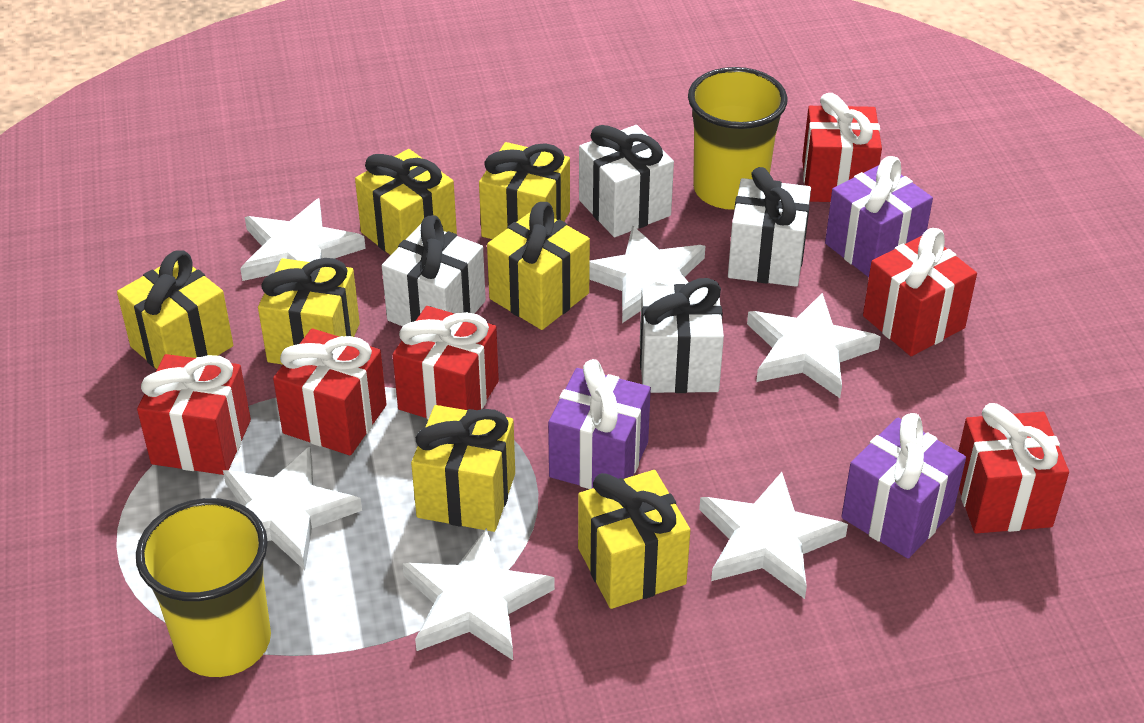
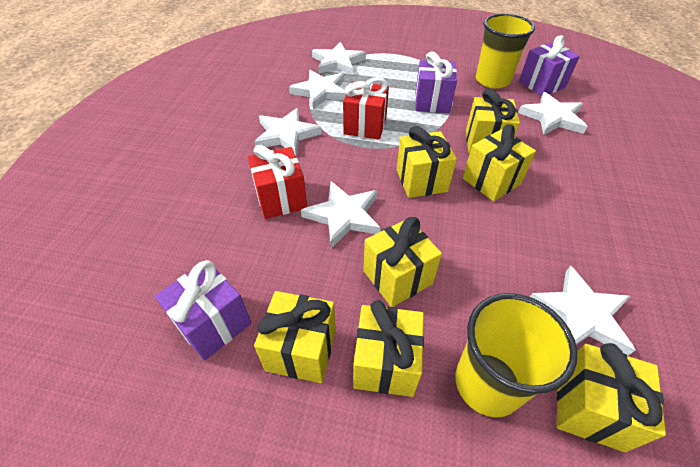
red gift: 6 -> 2
white gift: 4 -> 0

